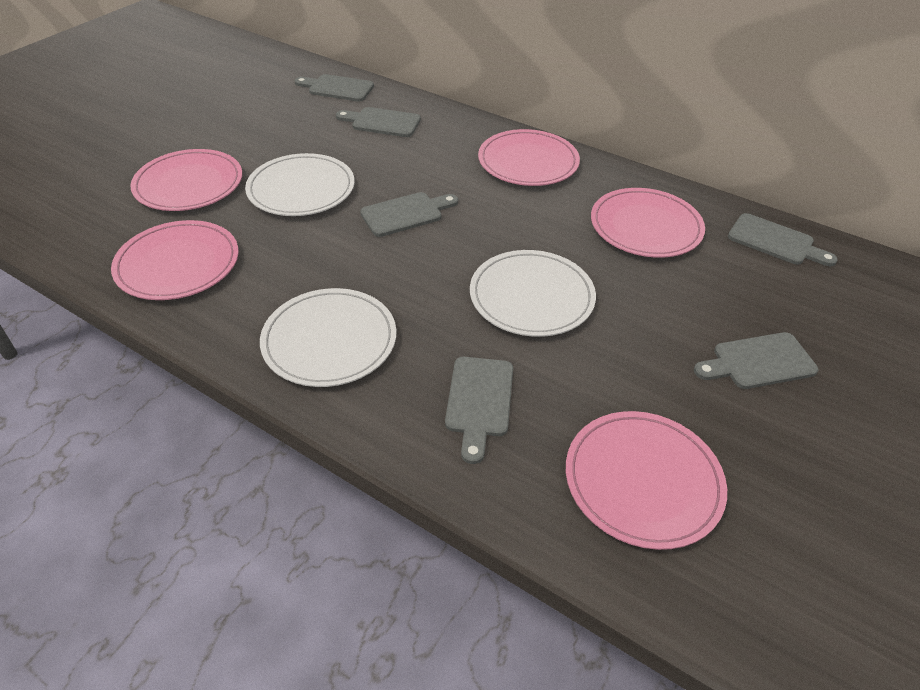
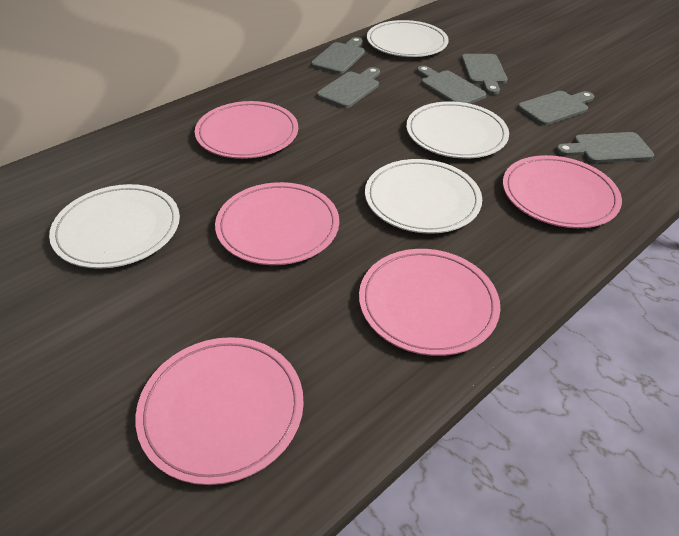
white plate: 3 -> 4

